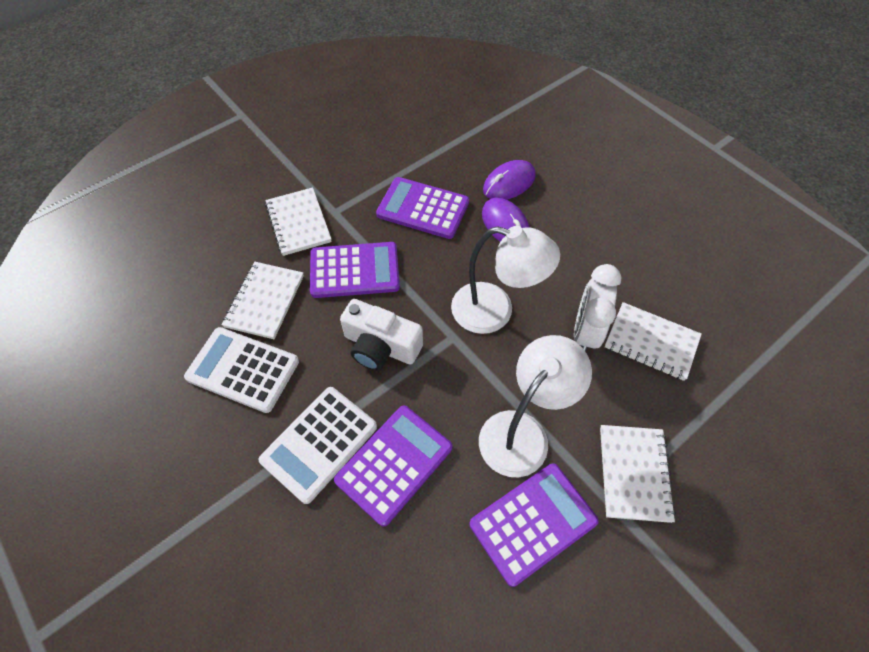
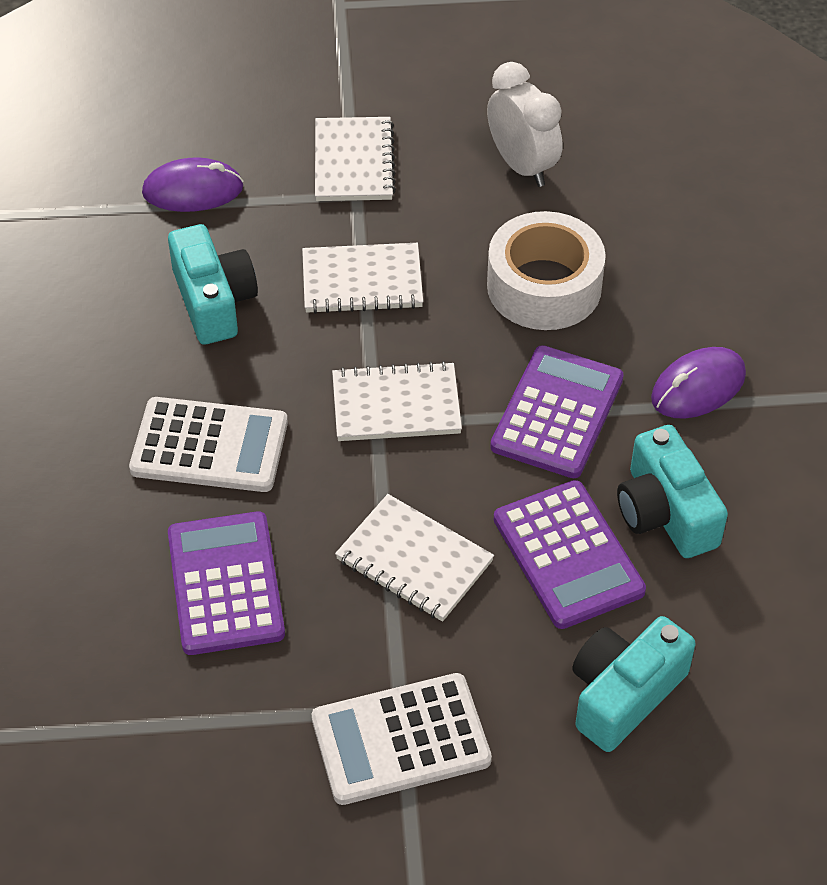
purple calculator: 4 -> 3
turquoise camera: 0 -> 3
white camera: 1 -> 0
white lamp: 2 -> 0
white tape: 0 -> 1

